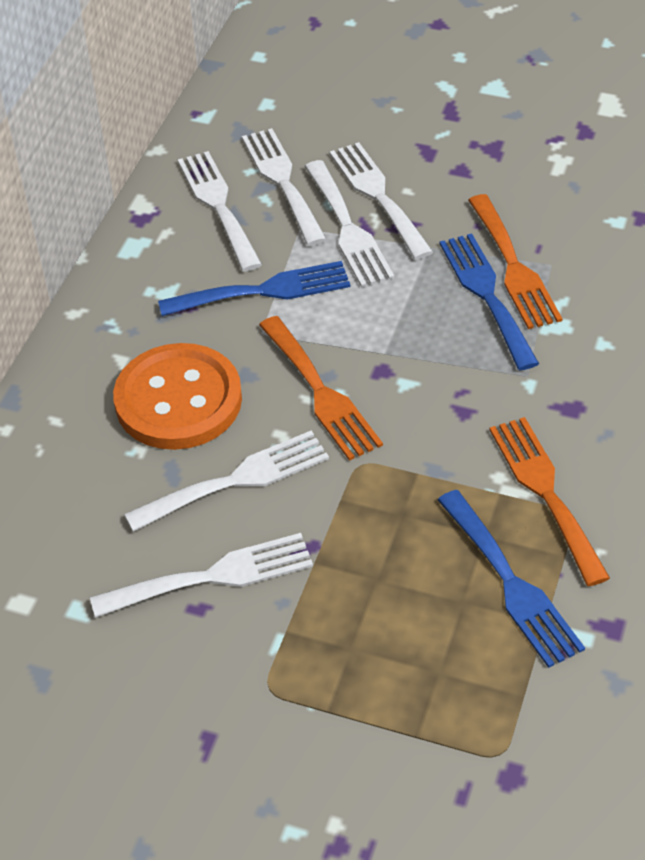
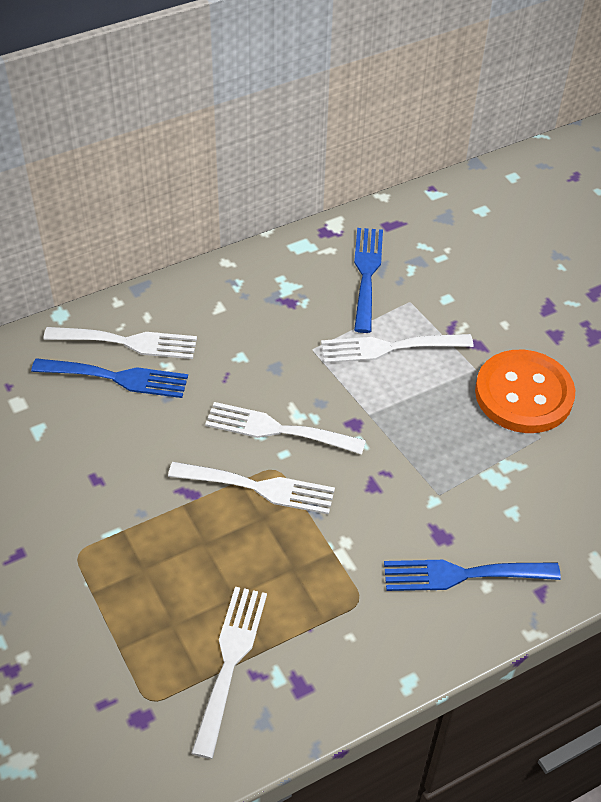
orange fork: 3 -> 0
white fork: 6 -> 5

